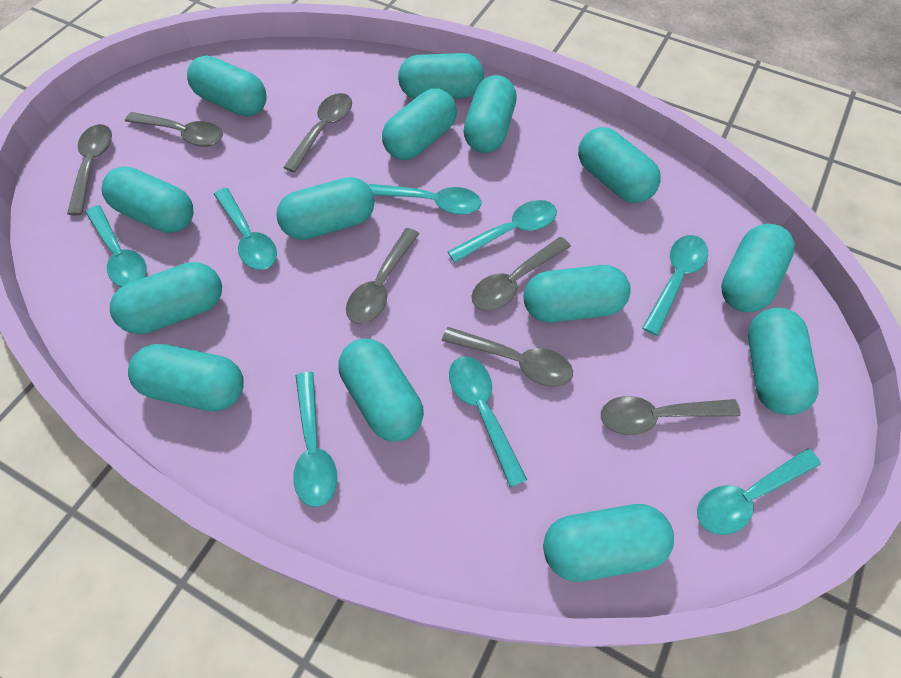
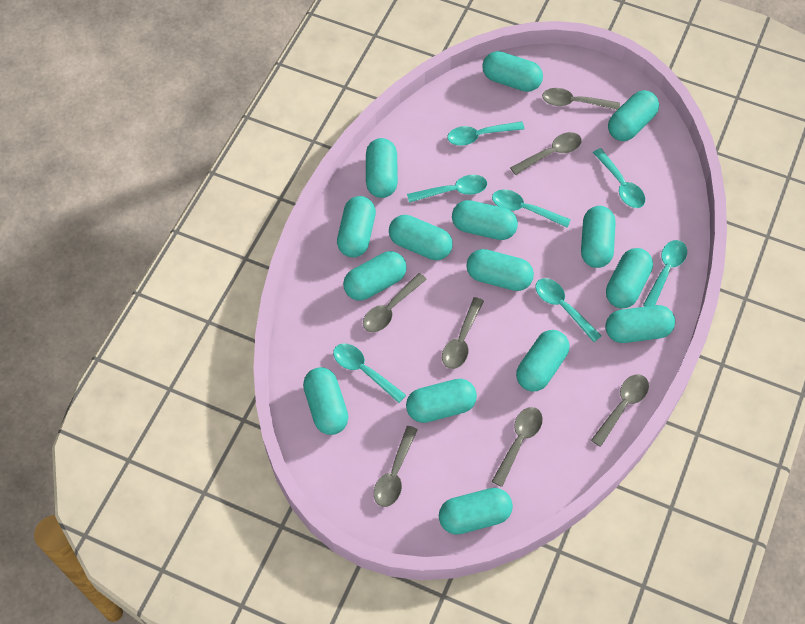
turquoise capsule: 14 -> 15
turquoise spoon: 8 -> 7

